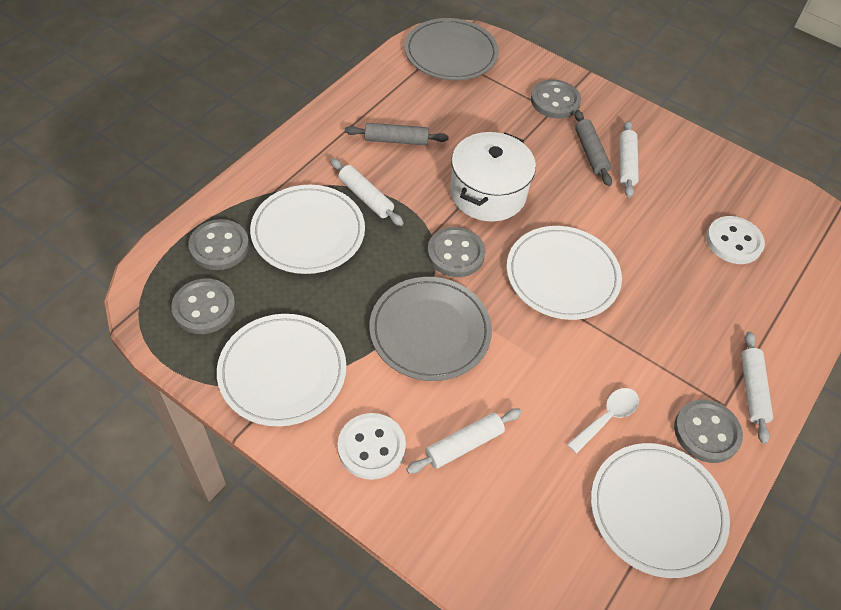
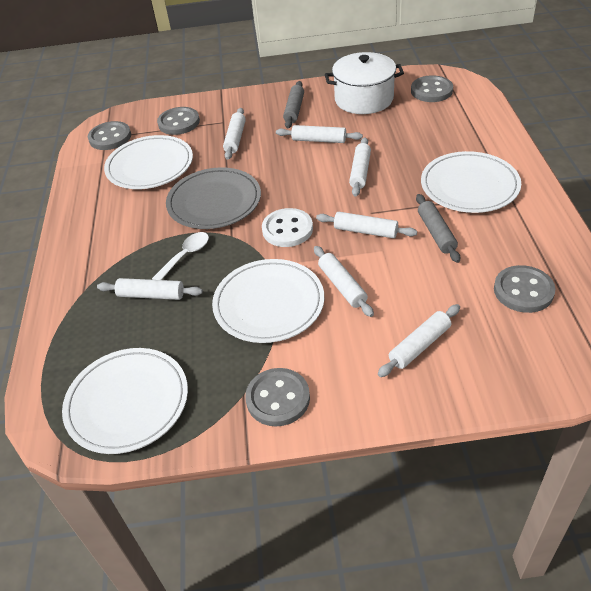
grey plate: 2 -> 1
white button: 2 -> 1
white rolling pin: 4 -> 7

